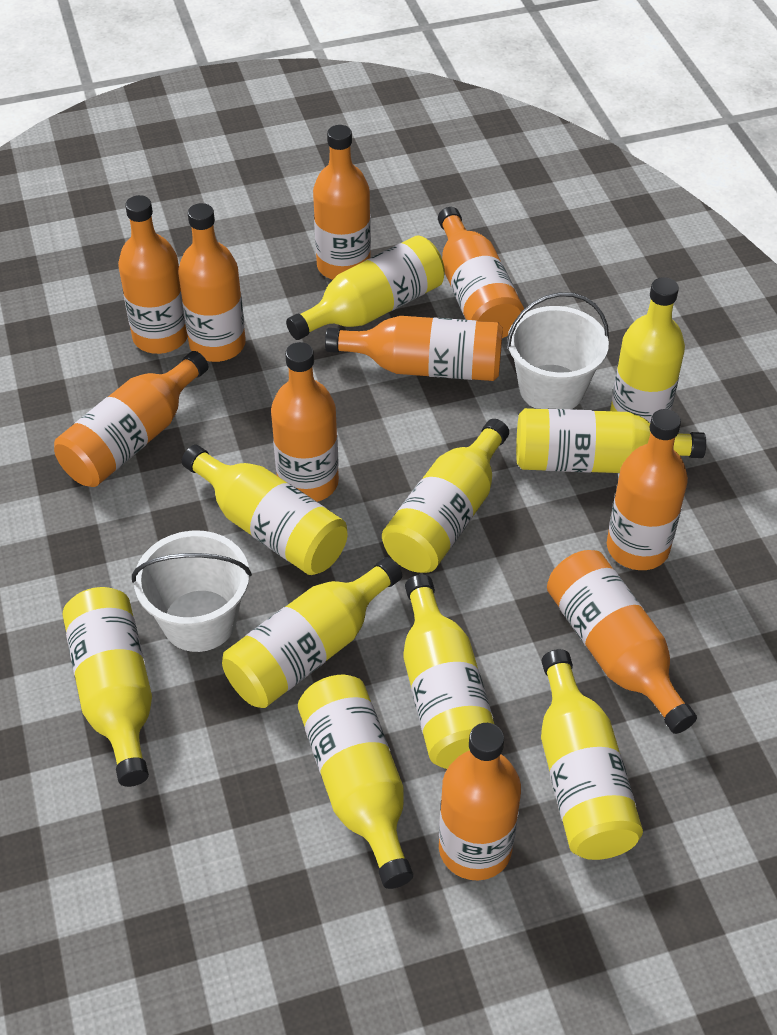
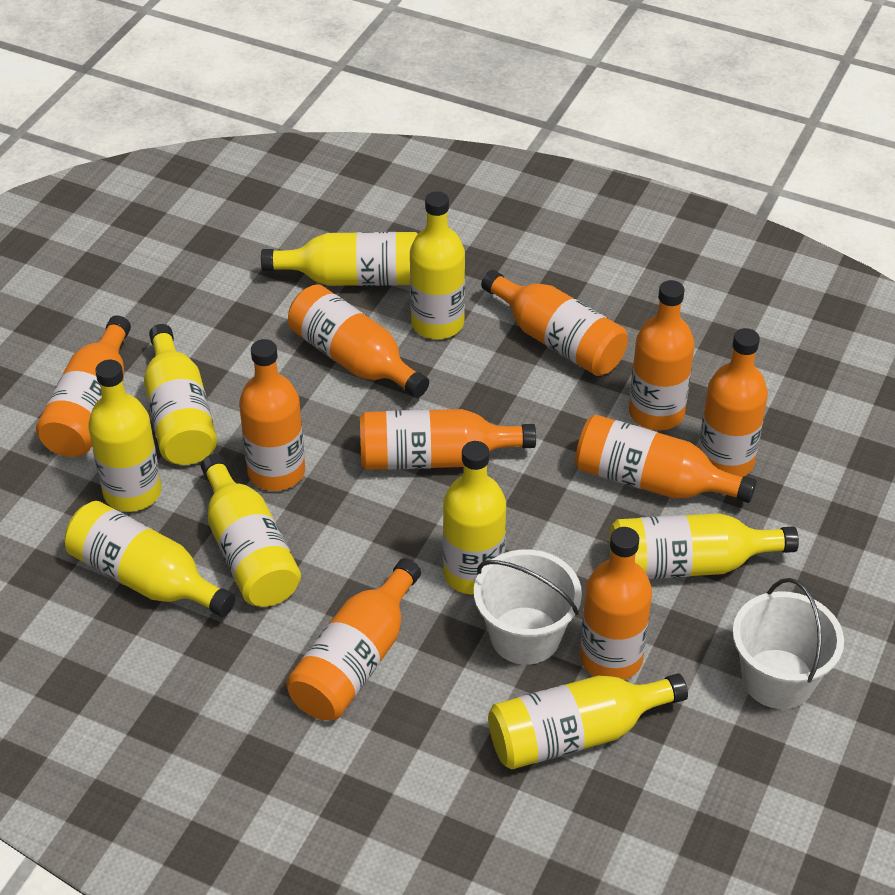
yellow bottle: 10 -> 9

